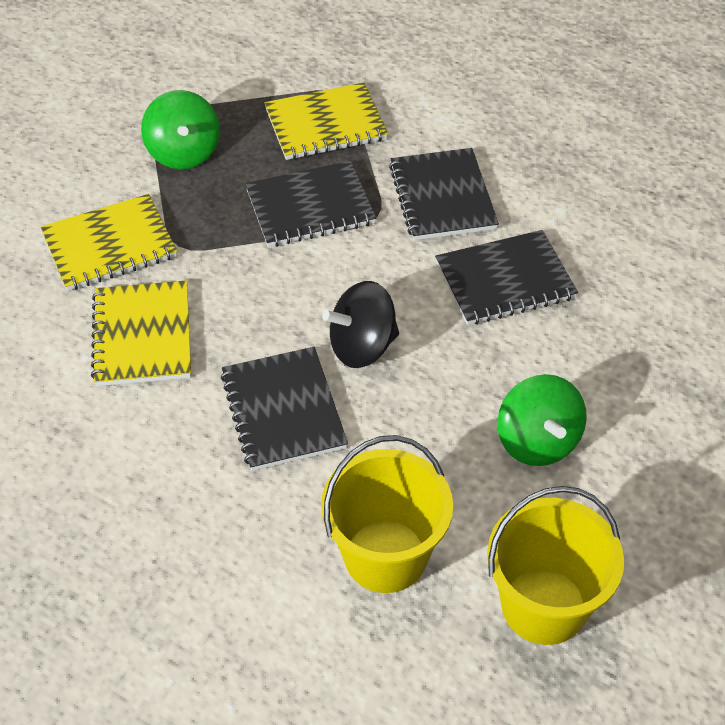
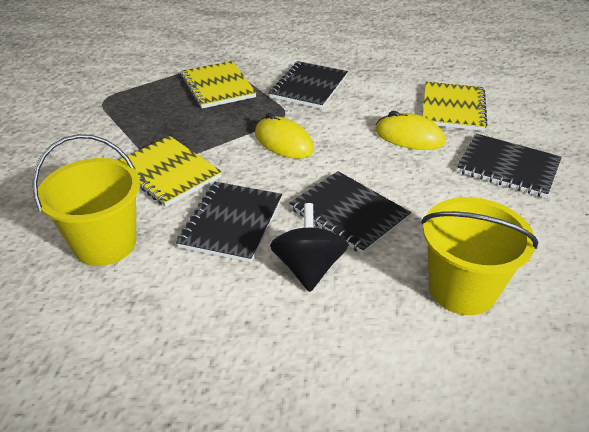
green spinning top: 2 -> 0
yellow mouse: 0 -> 2

